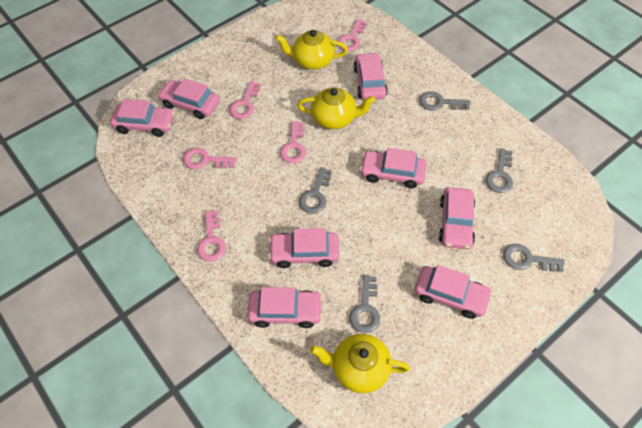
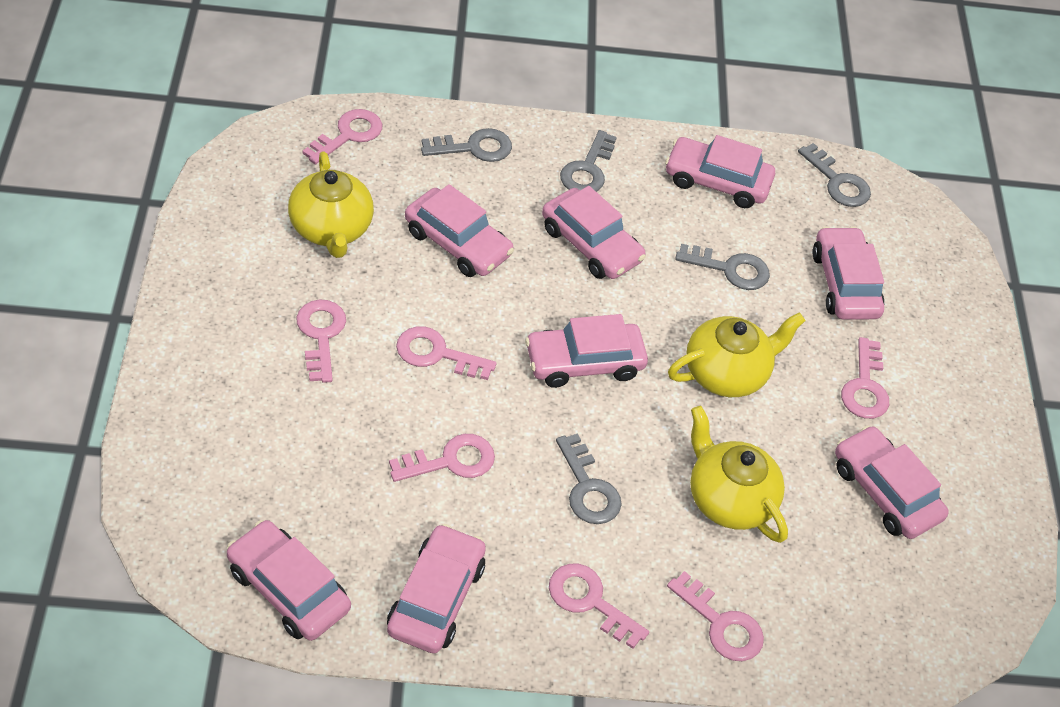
pink key: 5 -> 7

